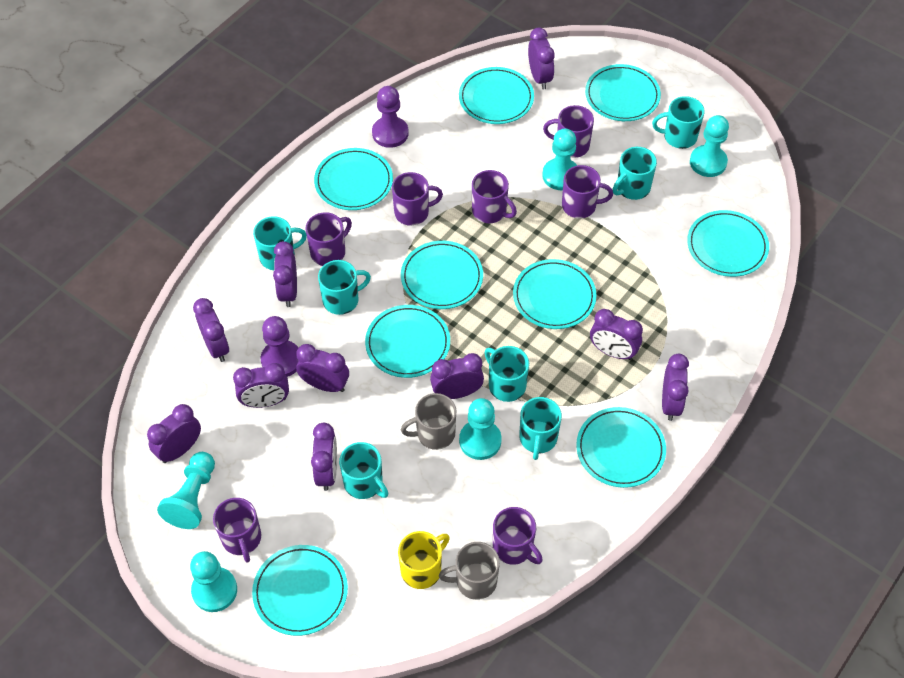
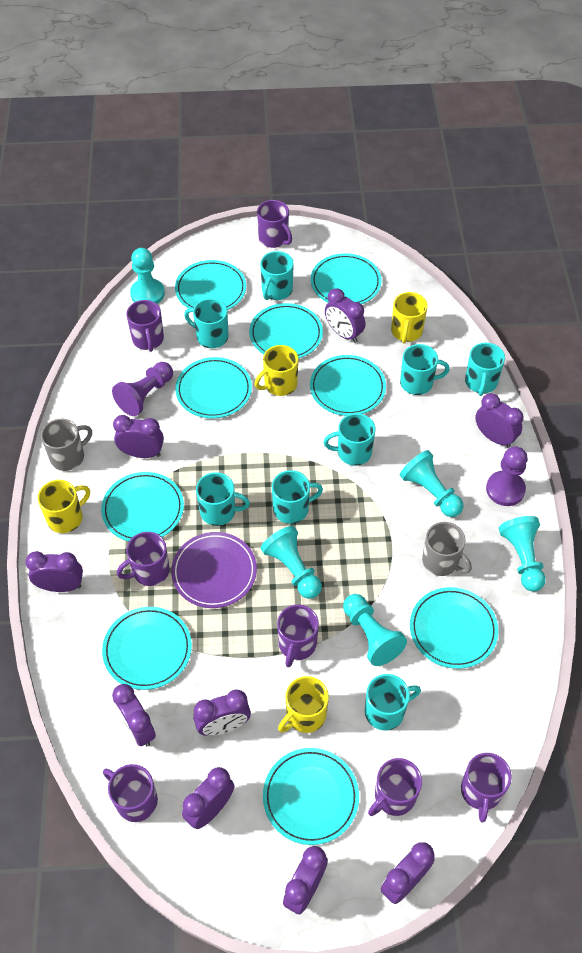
purple clock: 10 -> 9
purple plate: 0 -> 1
turquoise mug: 7 -> 8
yellow mug: 1 -> 4

